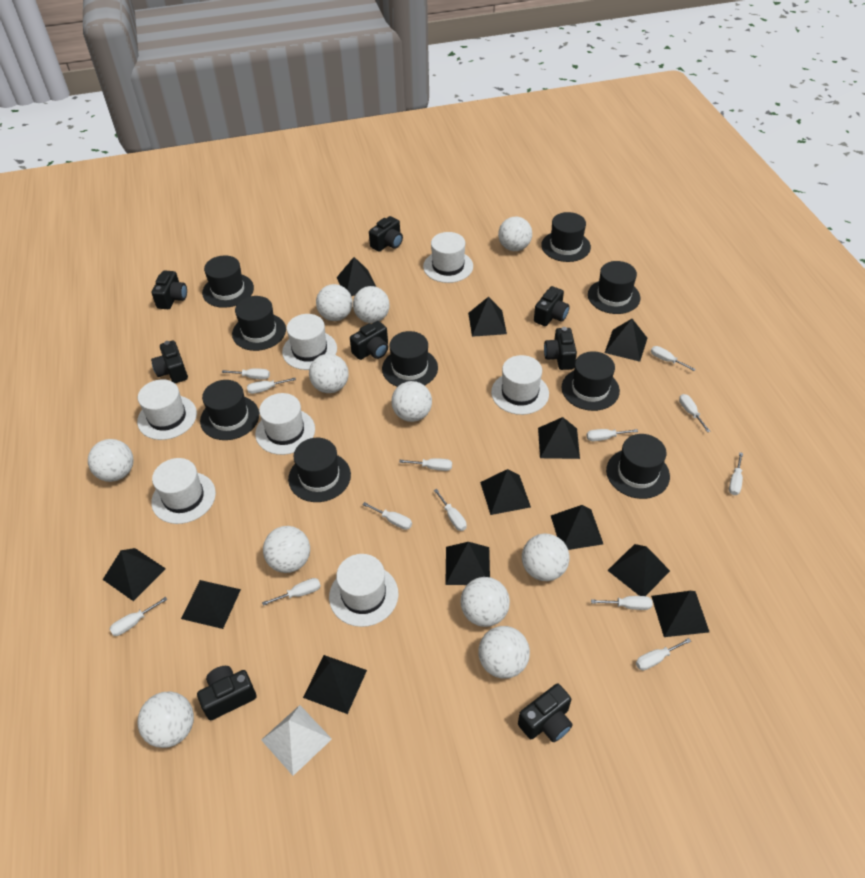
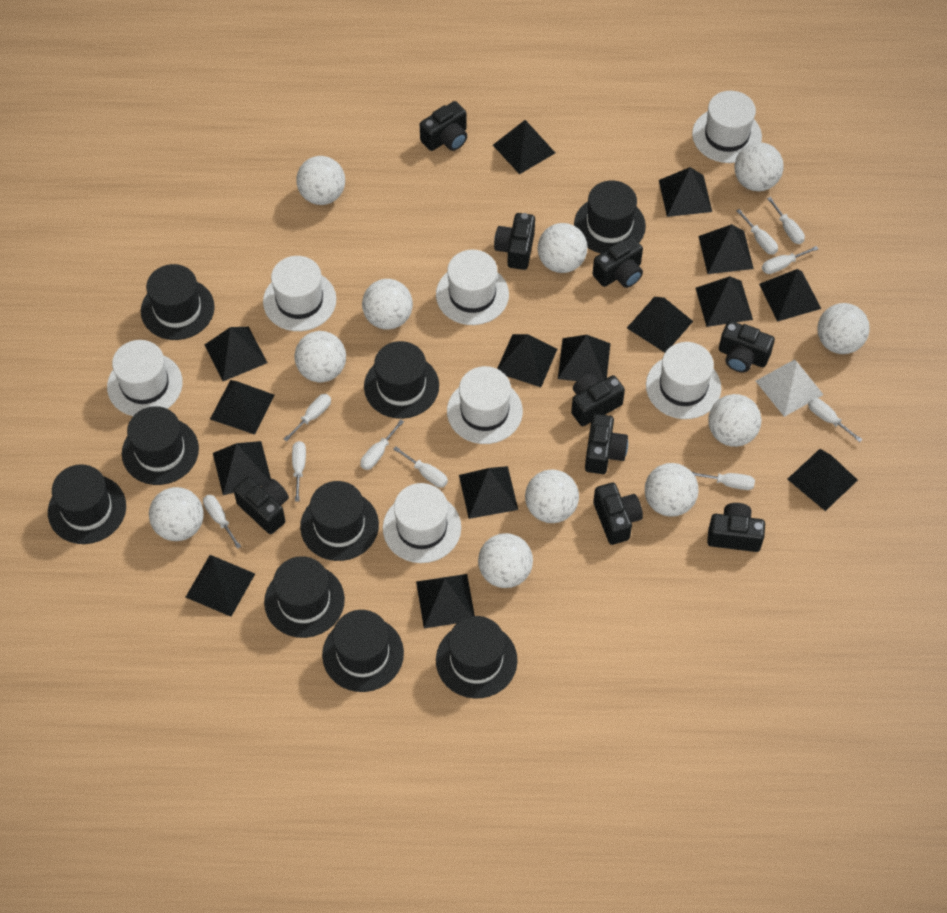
black camera: 8 -> 9
black pyramid: 12 -> 15
white screwdriver: 13 -> 10

